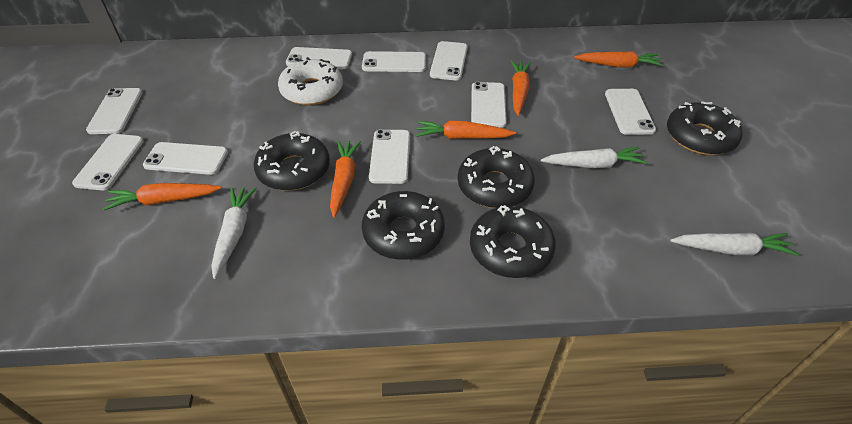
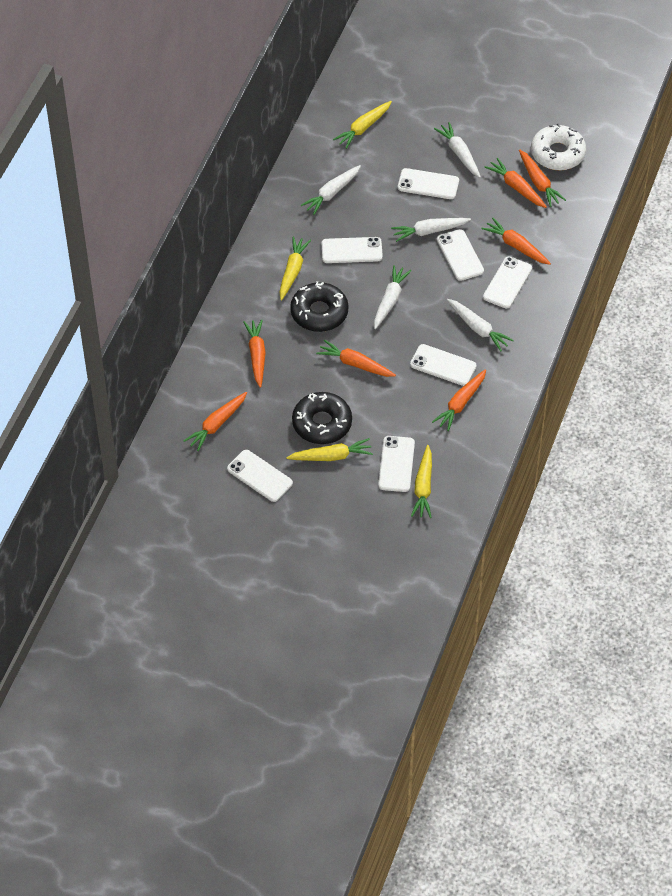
black donut: 5 -> 2
orange carrot: 5 -> 7
white carrot: 3 -> 5
white phone: 9 -> 7
yellow carrot: 0 -> 4

